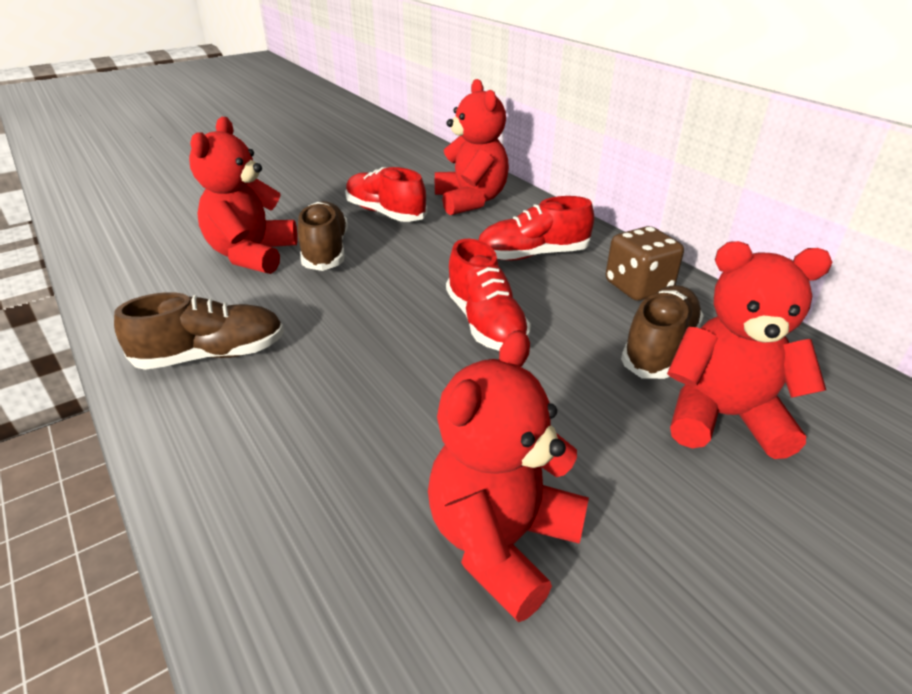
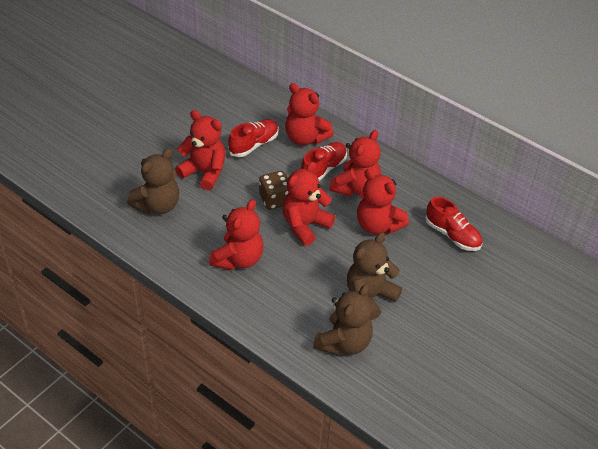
brown shoe: 3 -> 0
brown teddy bear: 0 -> 3
red teddy bear: 4 -> 6

